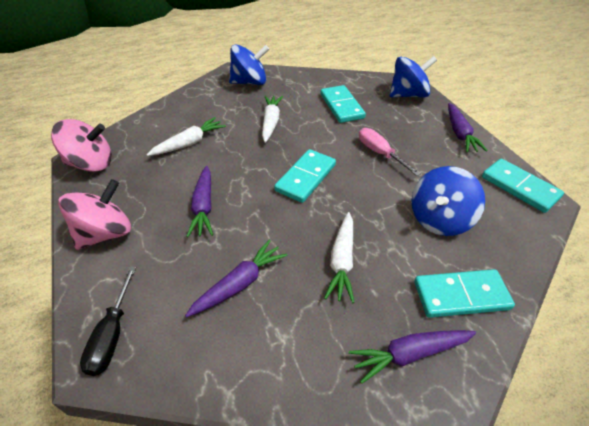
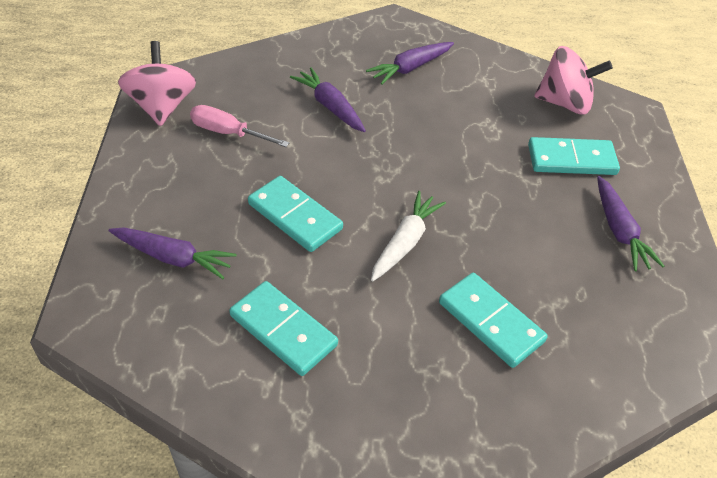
black screwdriver: 1 -> 0
blue spinning top: 3 -> 0
white carrot: 3 -> 1

